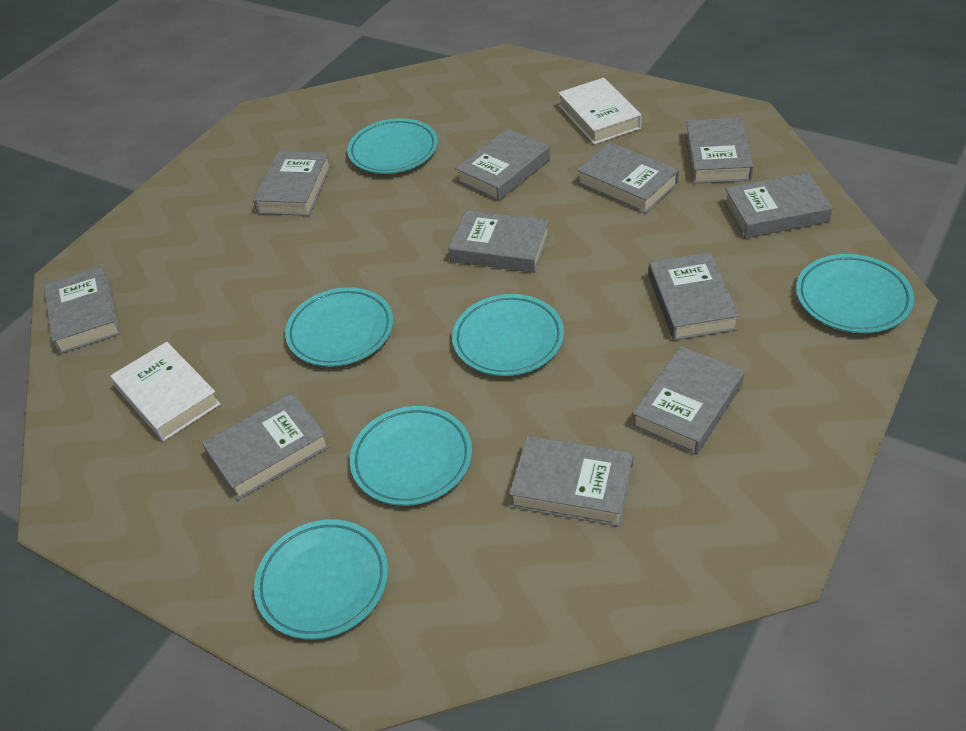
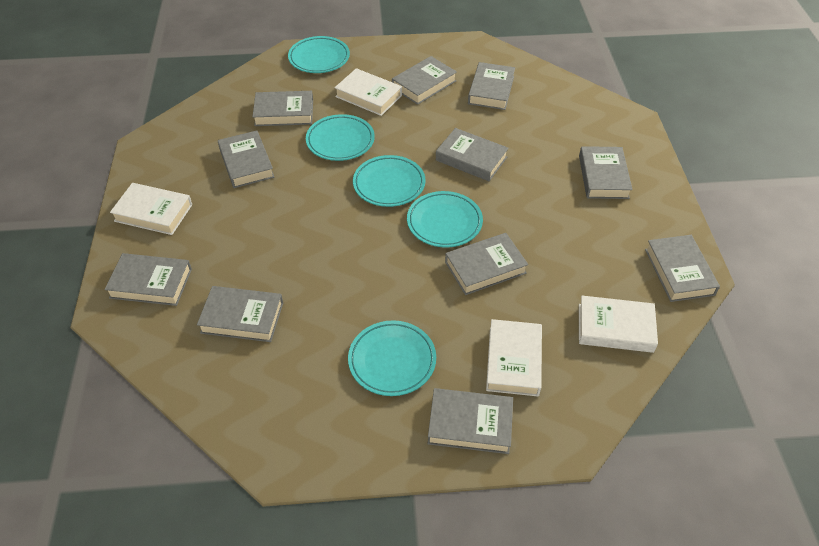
turquoise plate: 6 -> 5
white book: 2 -> 4

